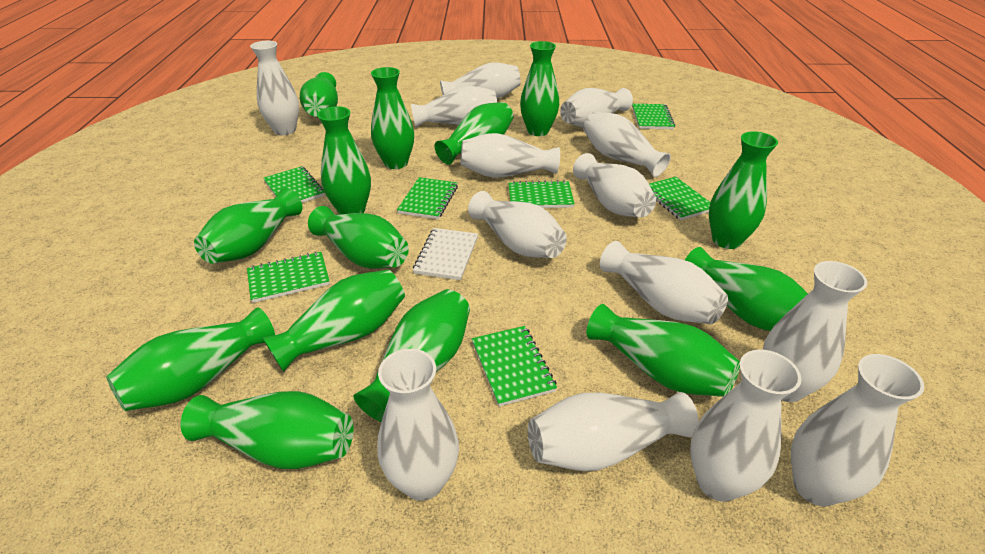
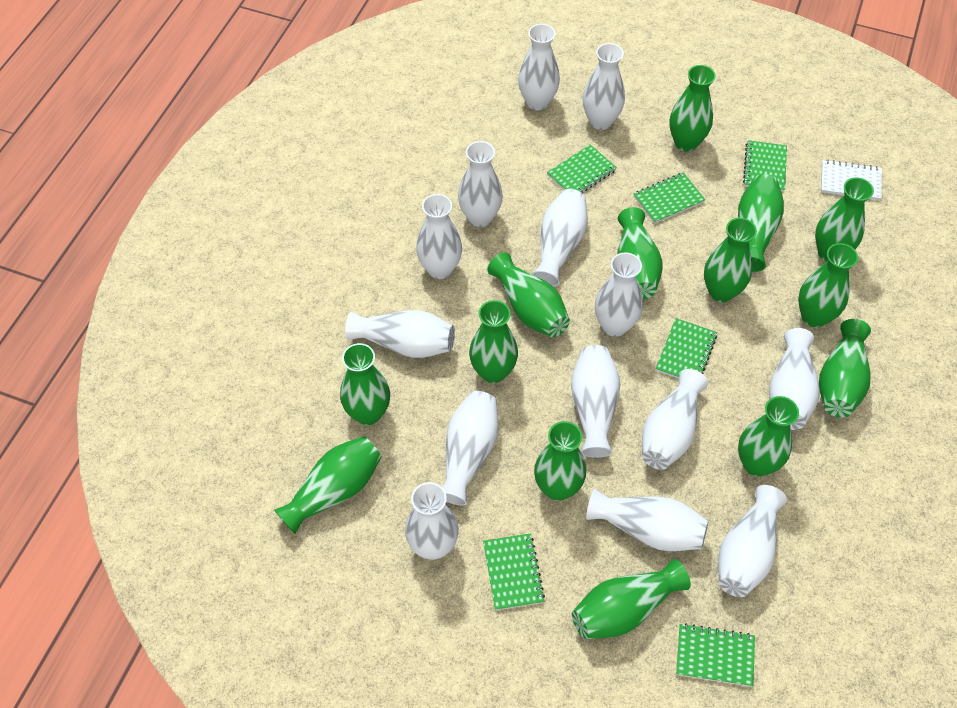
green notebook: 7 -> 6

